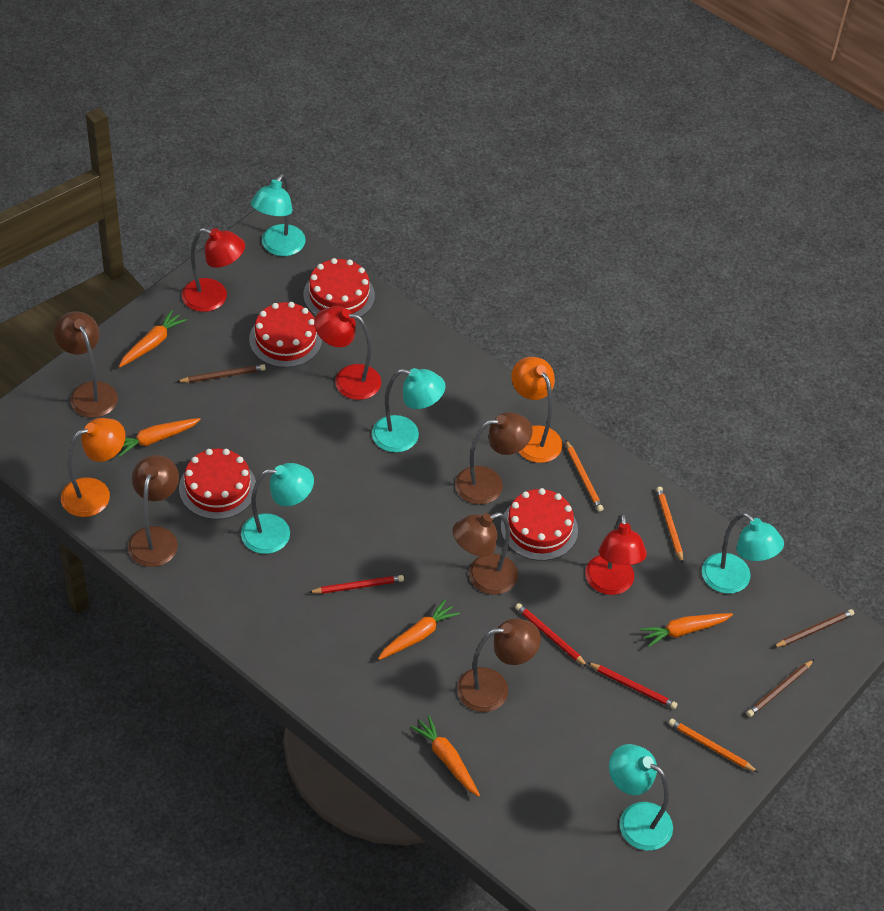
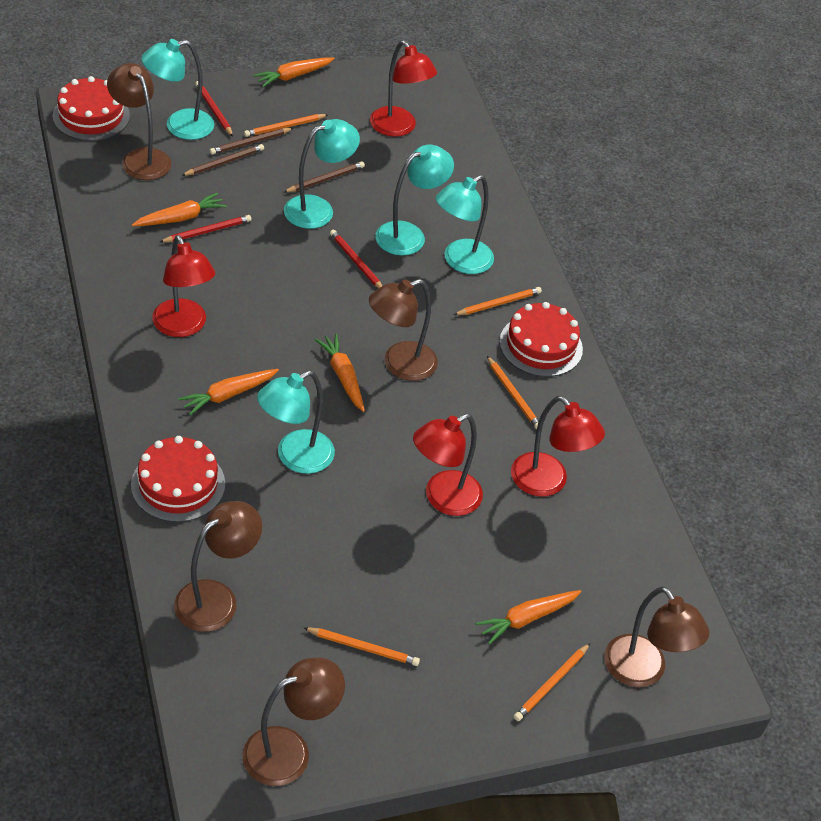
orange lamp: 2 -> 0
orange pencil: 3 -> 5
red cake: 4 -> 3
red lamp: 3 -> 4

